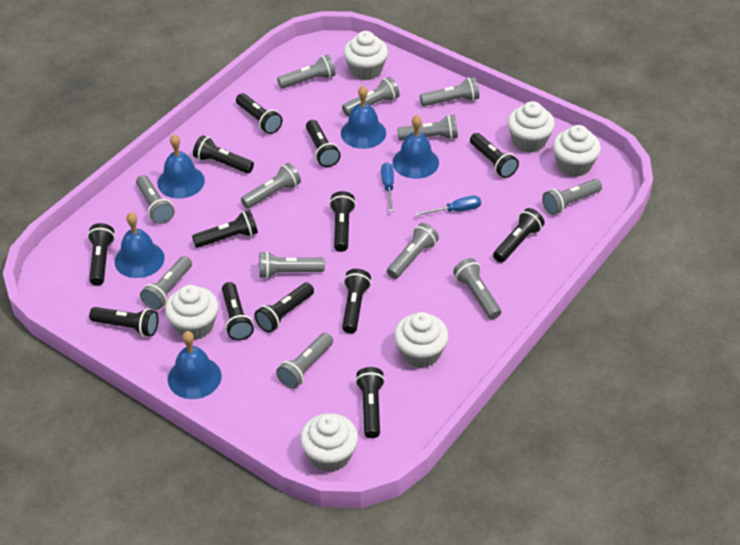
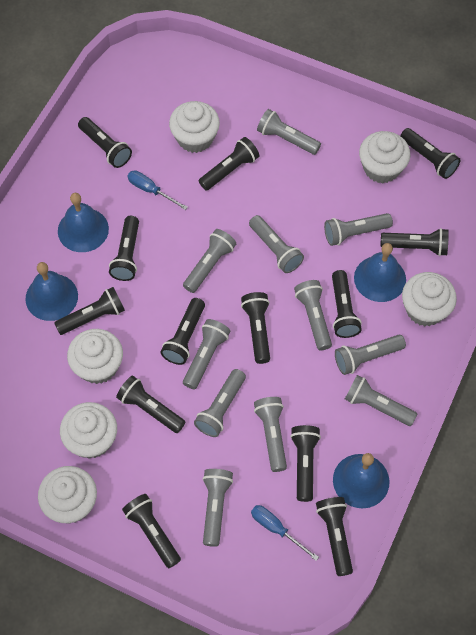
blue bell: 5 -> 4
grey flashlight: 12 -> 11

